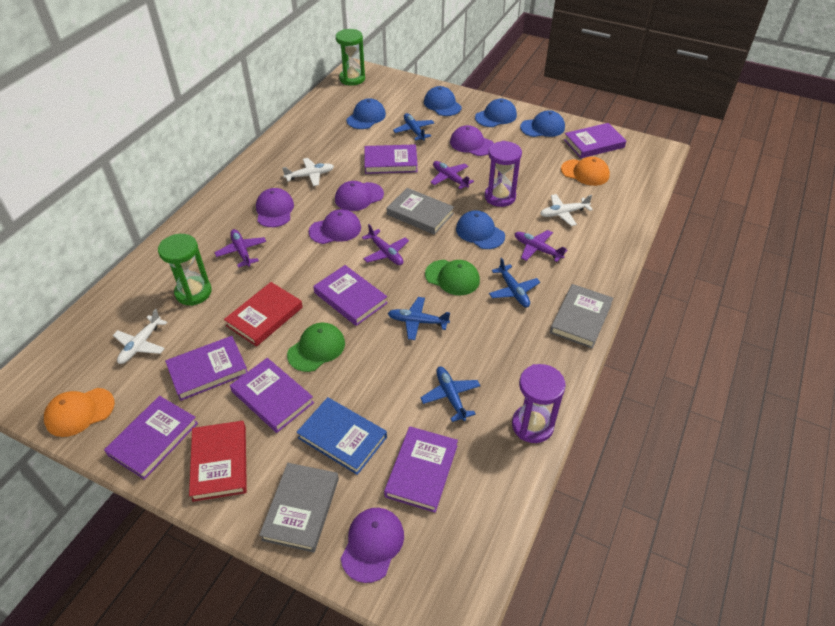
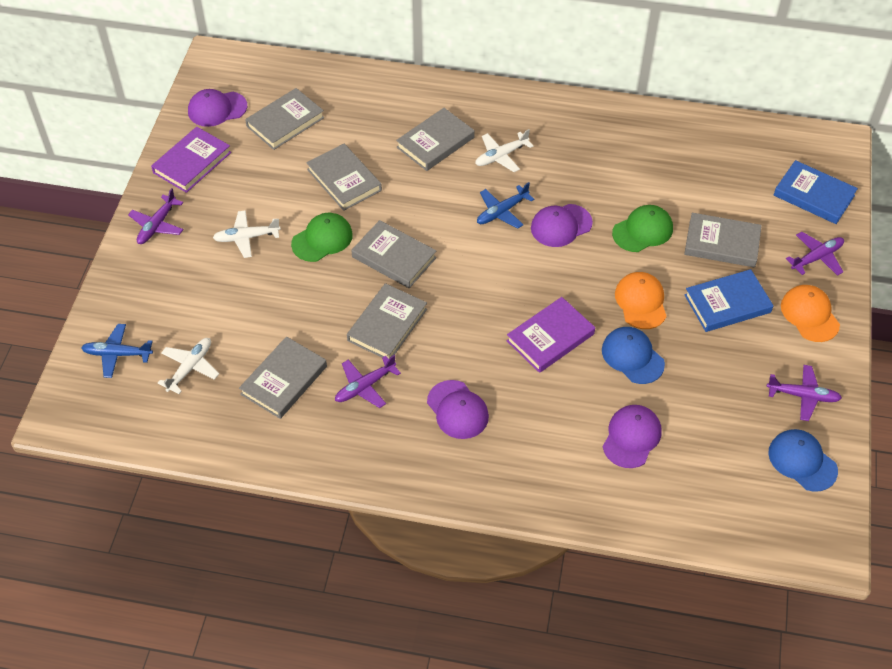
blue book: 1 -> 2
blue cap: 5 -> 2
blue plane: 4 -> 2
green hourglass: 2 -> 0
grey book: 3 -> 7
purple book: 7 -> 2
purple cap: 5 -> 4
purple hourglass: 2 -> 0
red book: 2 -> 0

